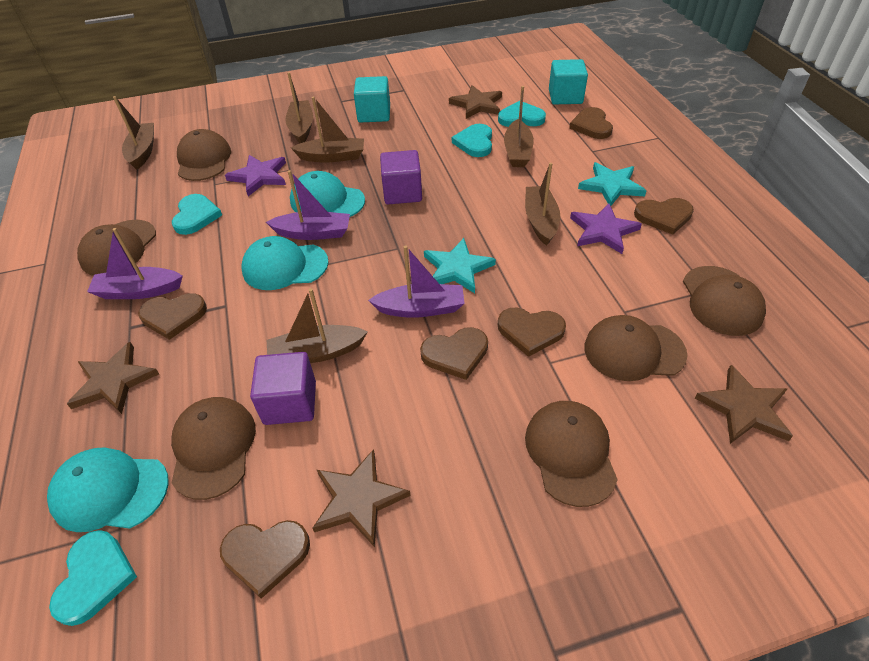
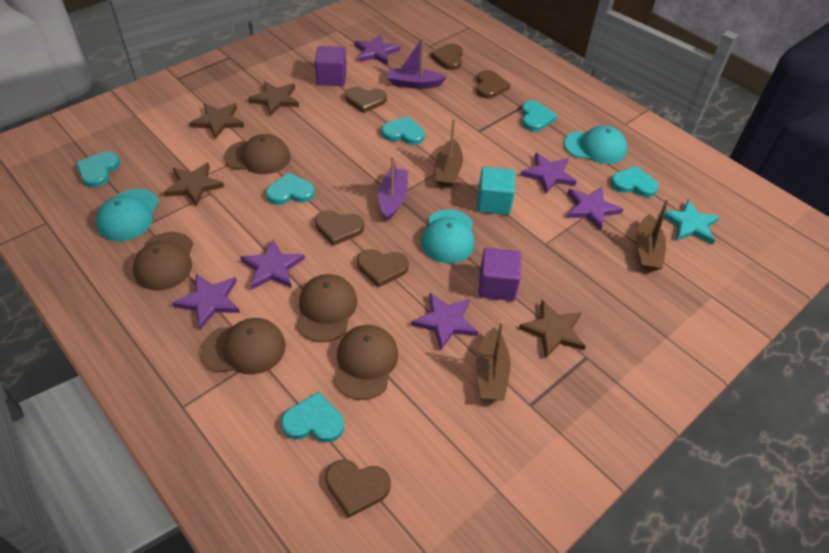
brown boat: 6 -> 3
brown cap: 6 -> 5
purple boat: 3 -> 2
purple star: 2 -> 6
turquoise cube: 2 -> 1
turquoise heart: 4 -> 6
turquoise star: 2 -> 1

